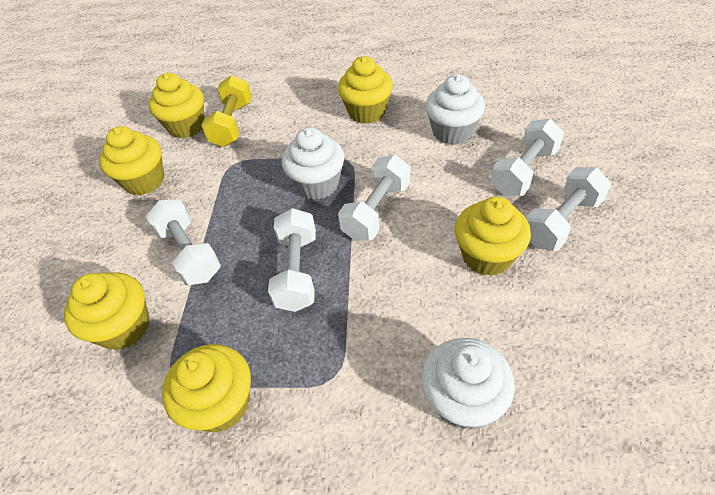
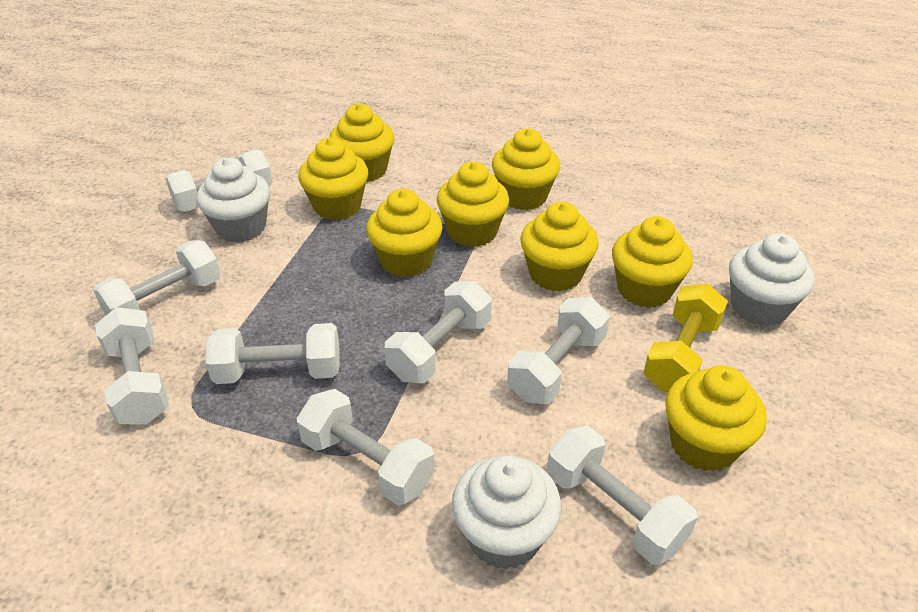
white dumbbell: 5 -> 8
yellow cupcake: 6 -> 8

